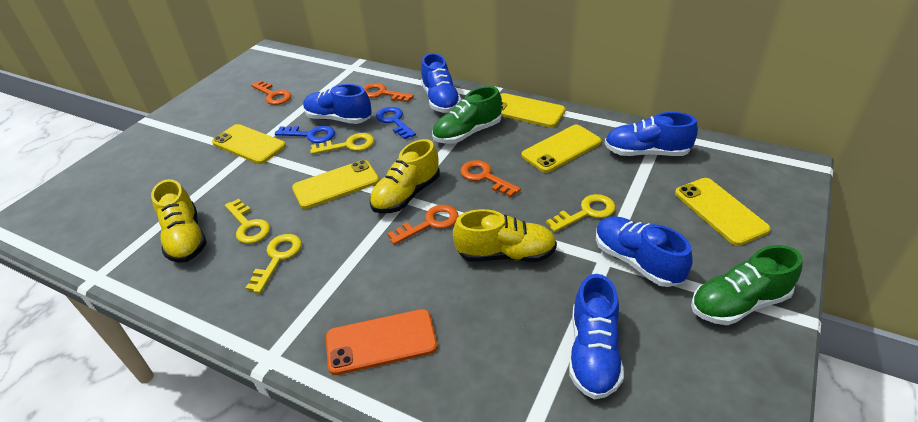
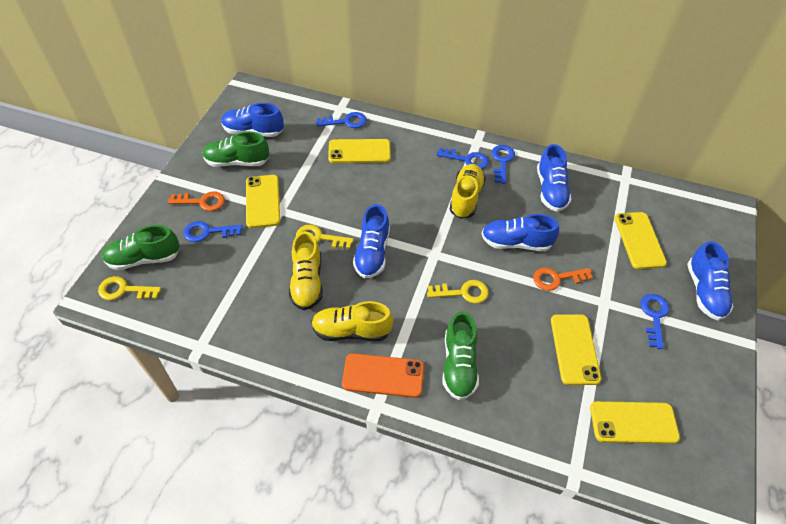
blue key: 2 -> 5
green shoe: 2 -> 3
orange key: 4 -> 2
yellow key: 4 -> 3

